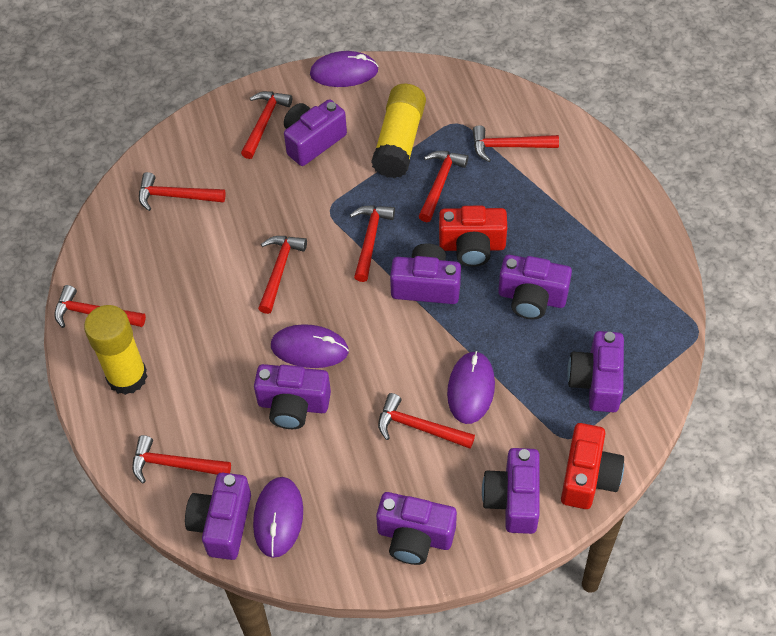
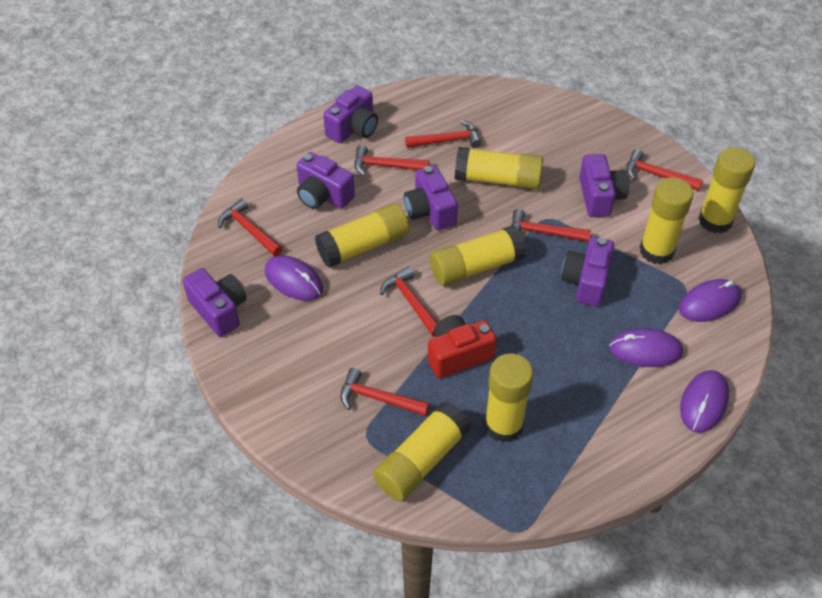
purple camera: 8 -> 6
red camera: 2 -> 1
red hammer: 9 -> 7
yellow glue stick: 2 -> 7

